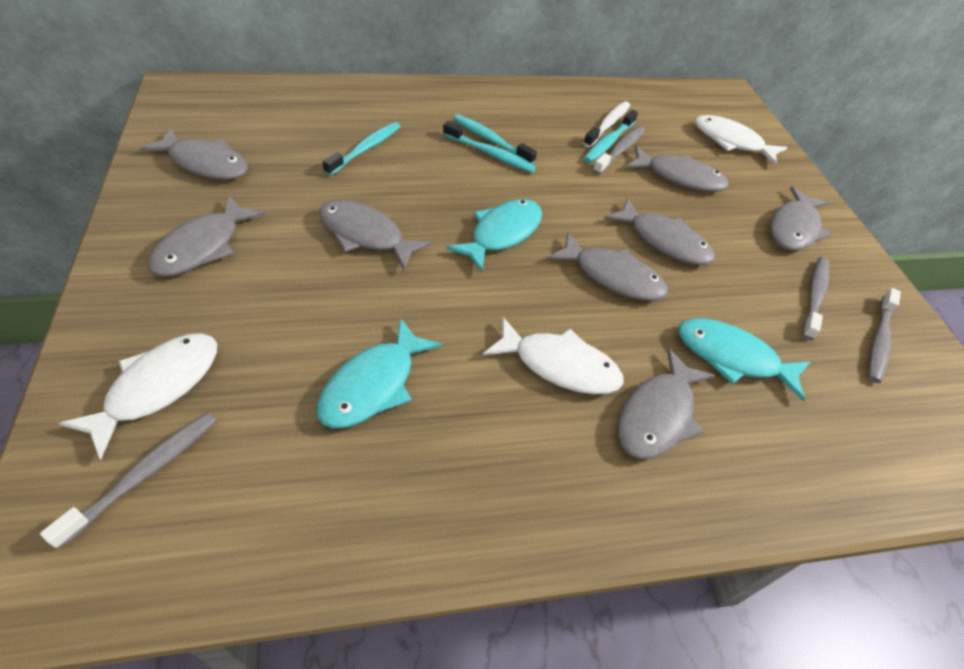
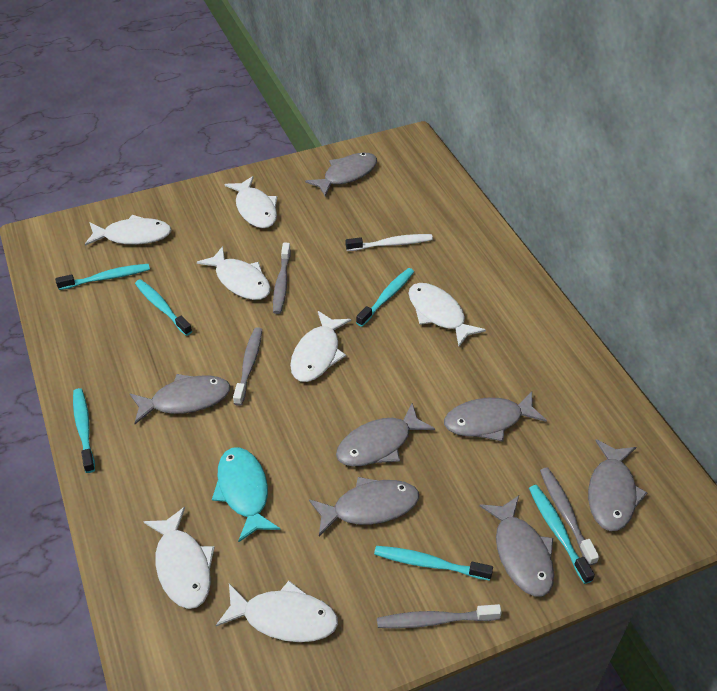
grey fish: 8 -> 7
turquoise fish: 3 -> 1
turquoise toothbrush: 4 -> 6
white fish: 3 -> 7

